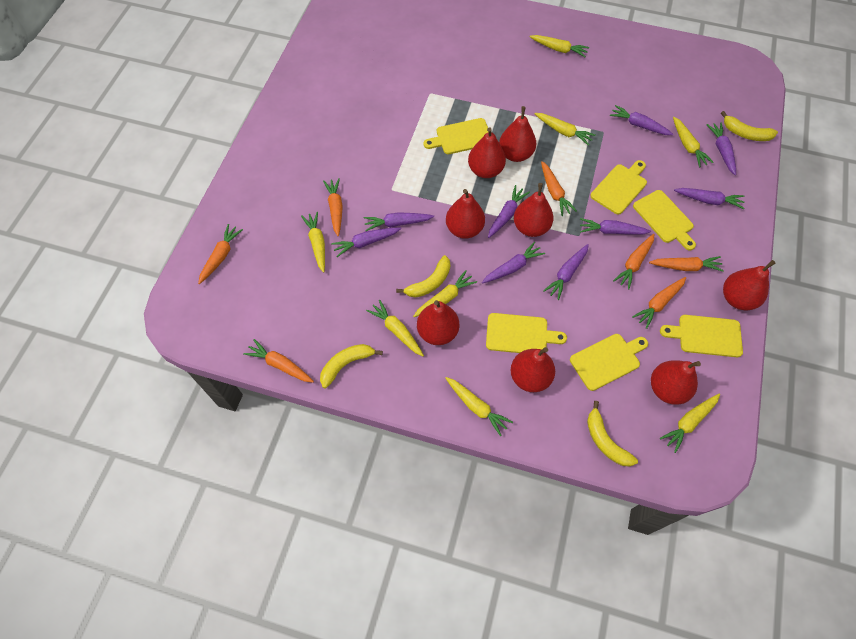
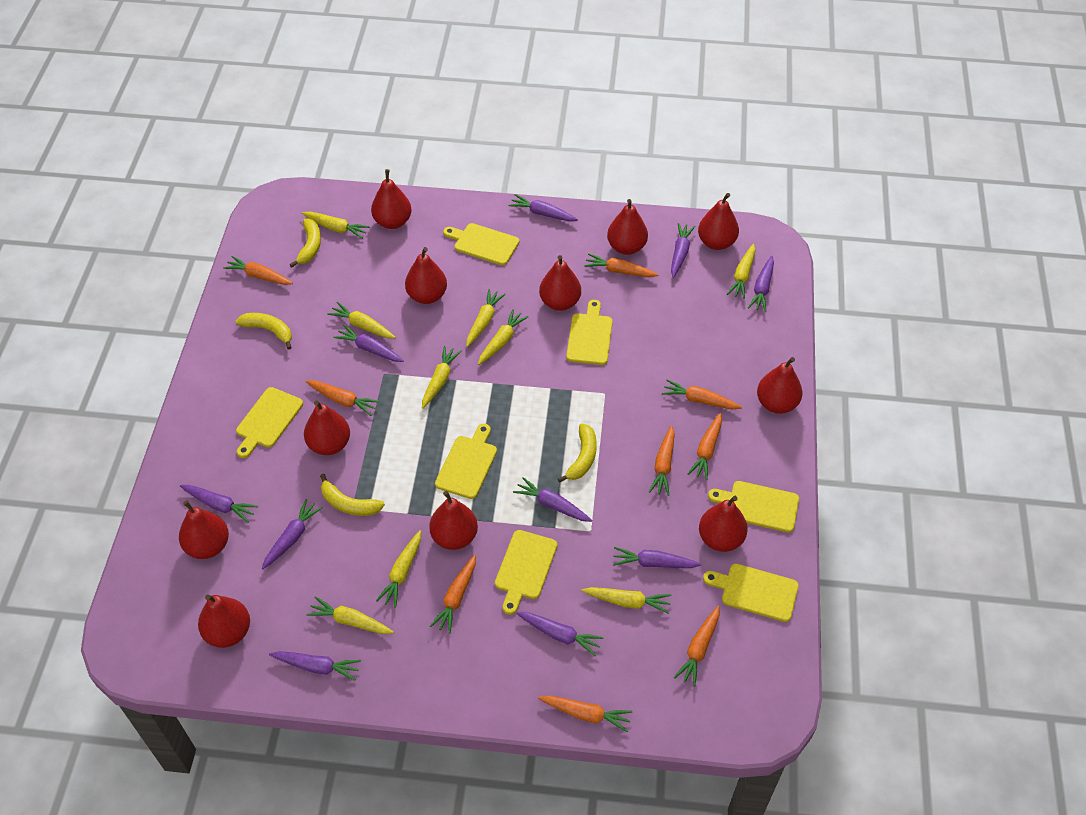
orange carrot: 7 -> 9
purple carrot: 9 -> 10
red pear: 8 -> 11
yellow carrot: 8 -> 9
yellow cutting board: 6 -> 7

